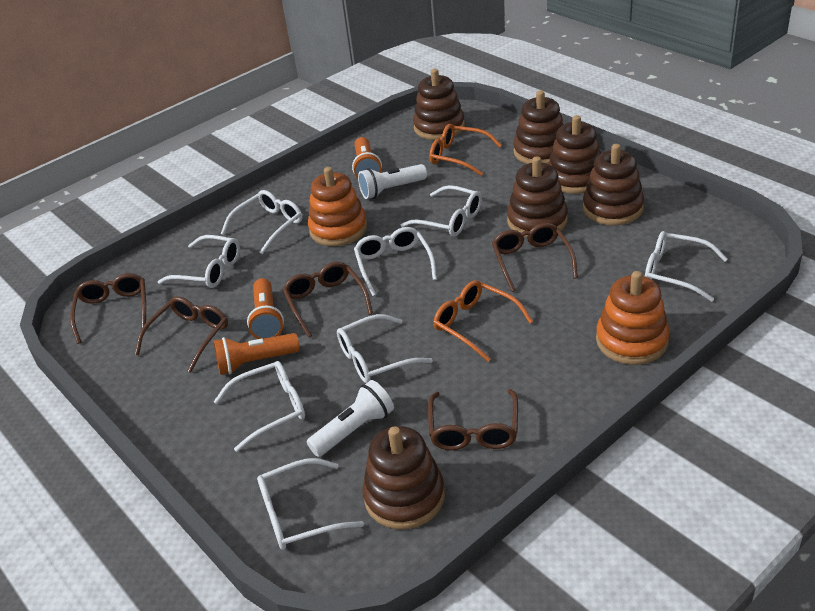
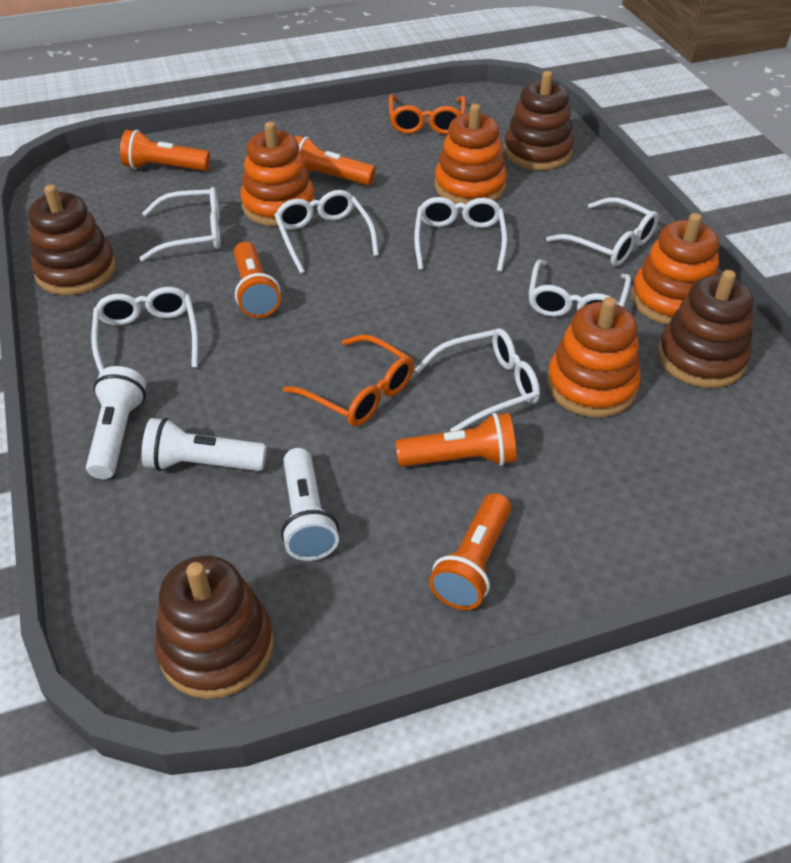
brown glasses: 5 -> 0
brown stacking toy: 6 -> 4
orange flashlight: 3 -> 5
orange stacking toy: 2 -> 4
white flashlight: 2 -> 3
white glasses: 8 -> 7

